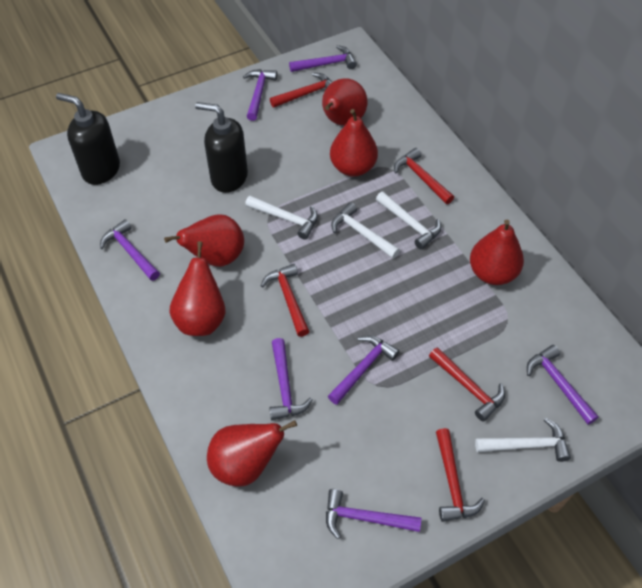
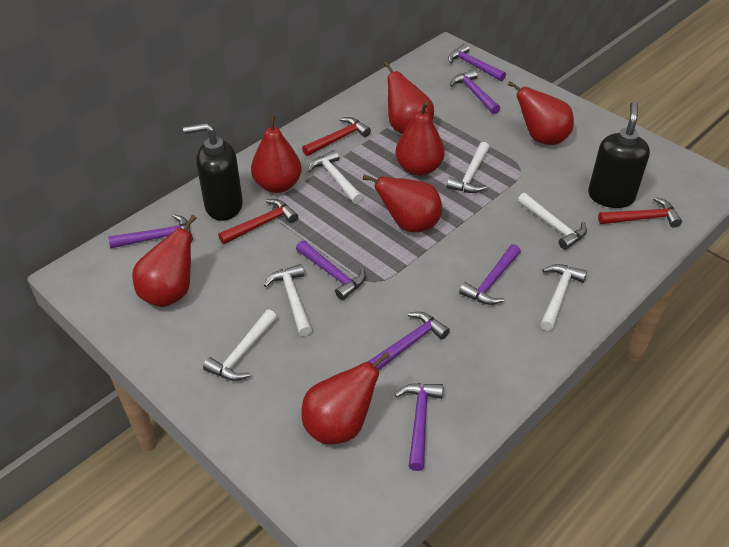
red hammer: 5 -> 3
red pear: 6 -> 7
white hammer: 4 -> 6

